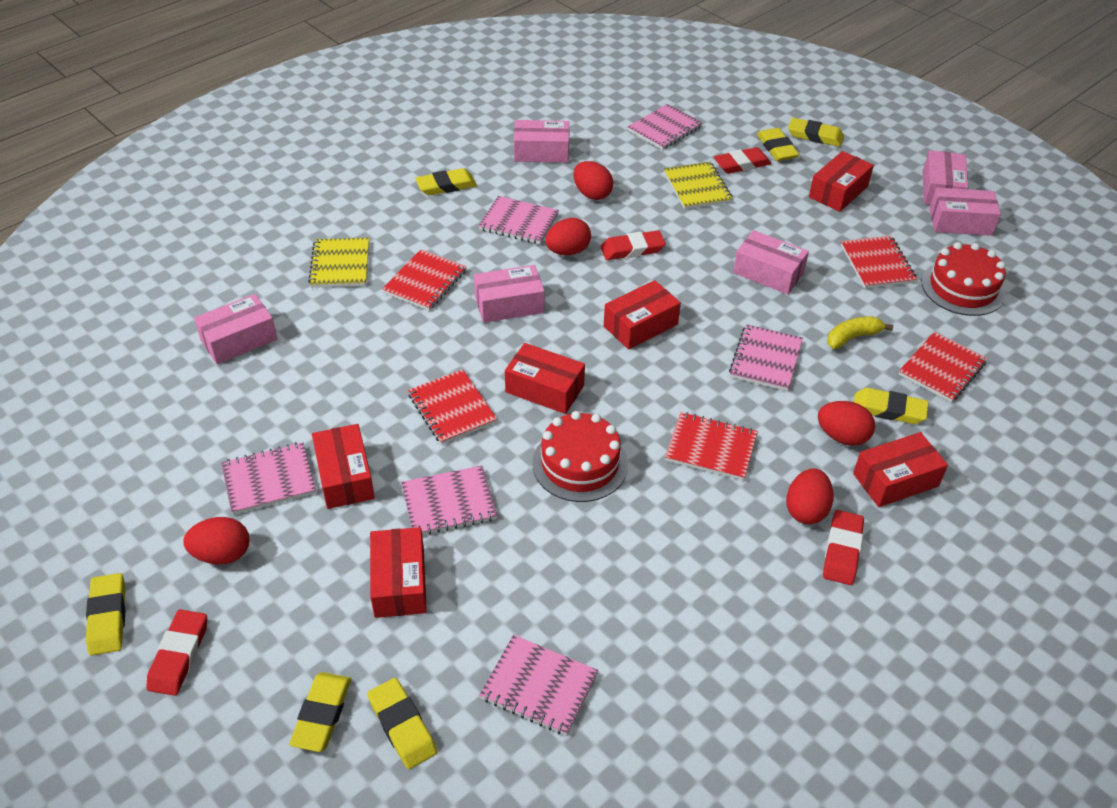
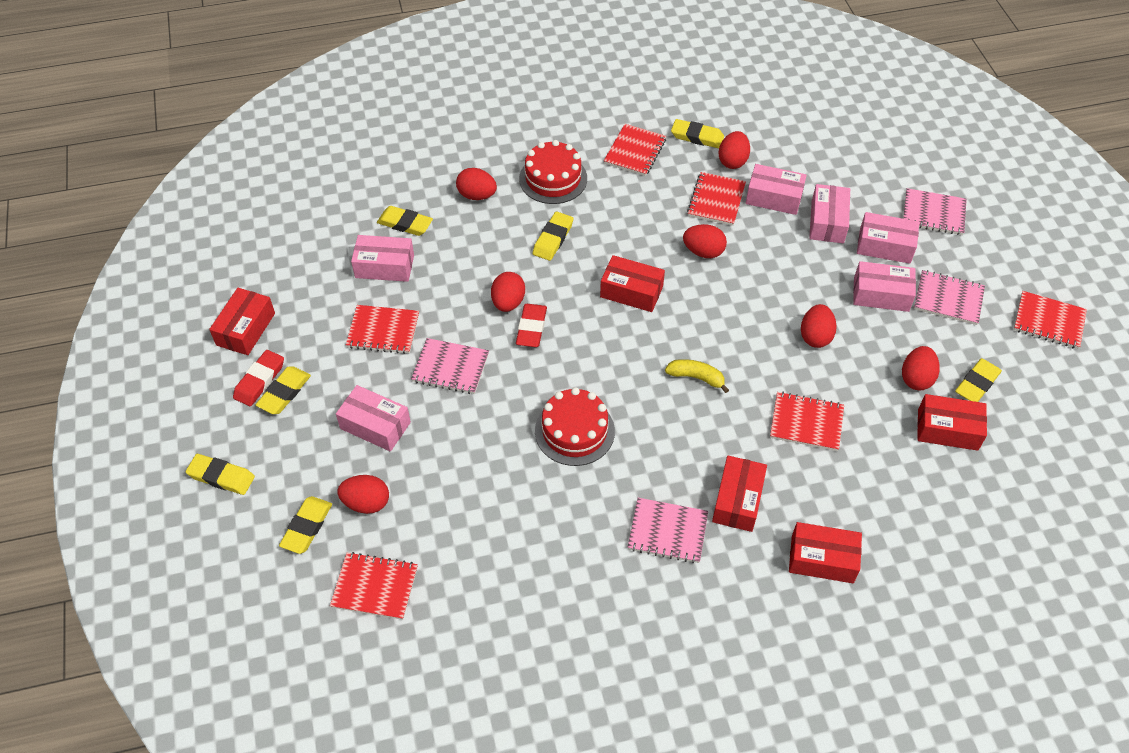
pink notebook: 6 -> 4
red box: 6 -> 5
red egg: 5 -> 7
red eraser: 4 -> 2
red notebook: 5 -> 6
yellow notebook: 2 -> 0

